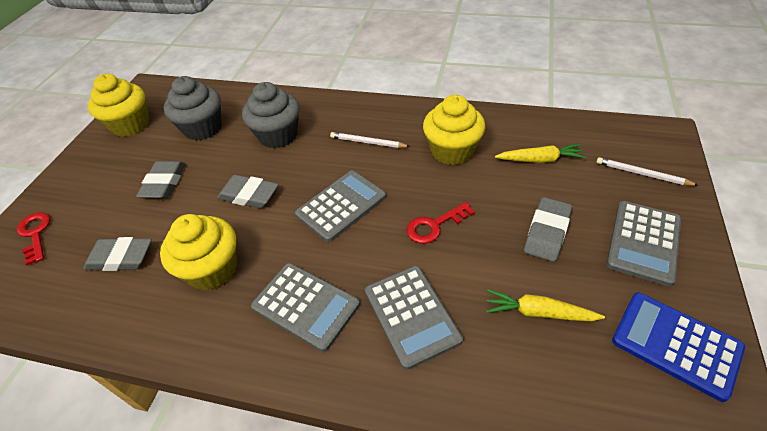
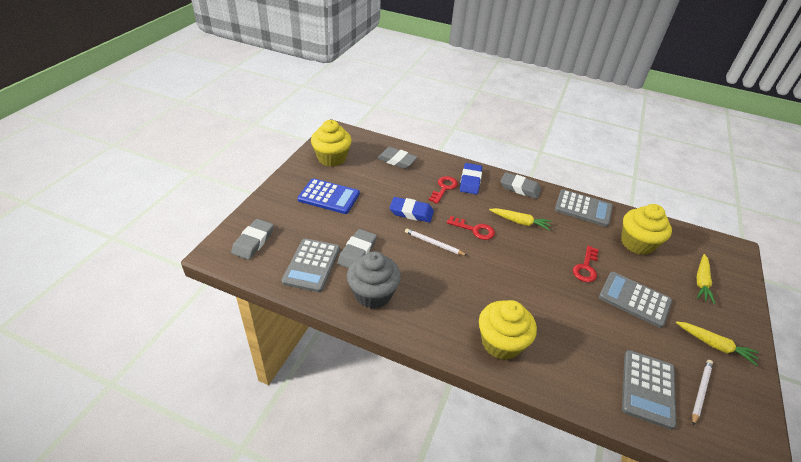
blue eraser: 0 -> 2
grey cupcake: 2 -> 1
red key: 2 -> 3
yellow carrot: 2 -> 3

